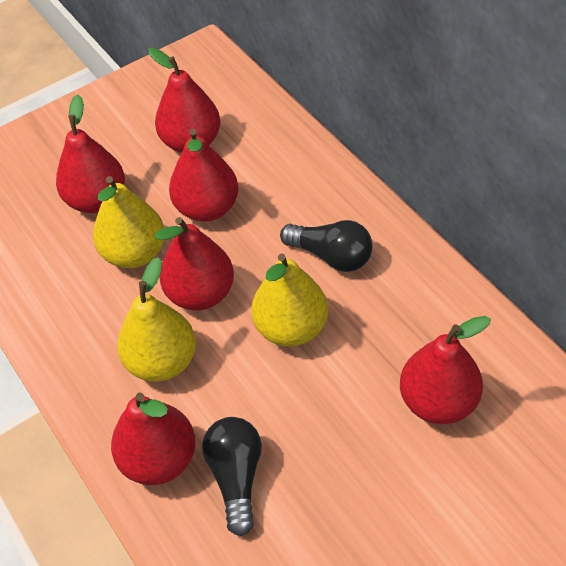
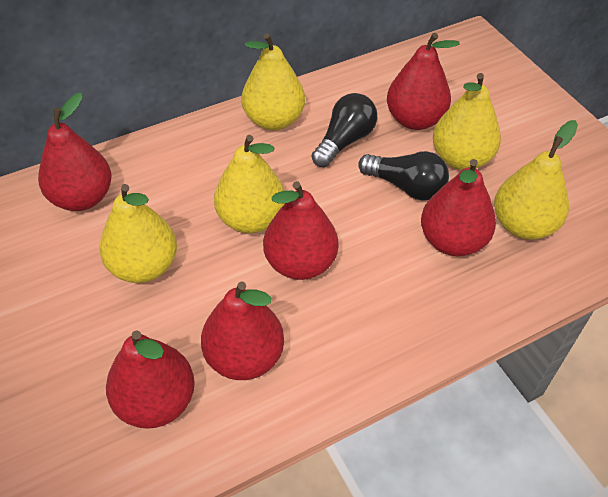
yellow pear: 3 -> 5

